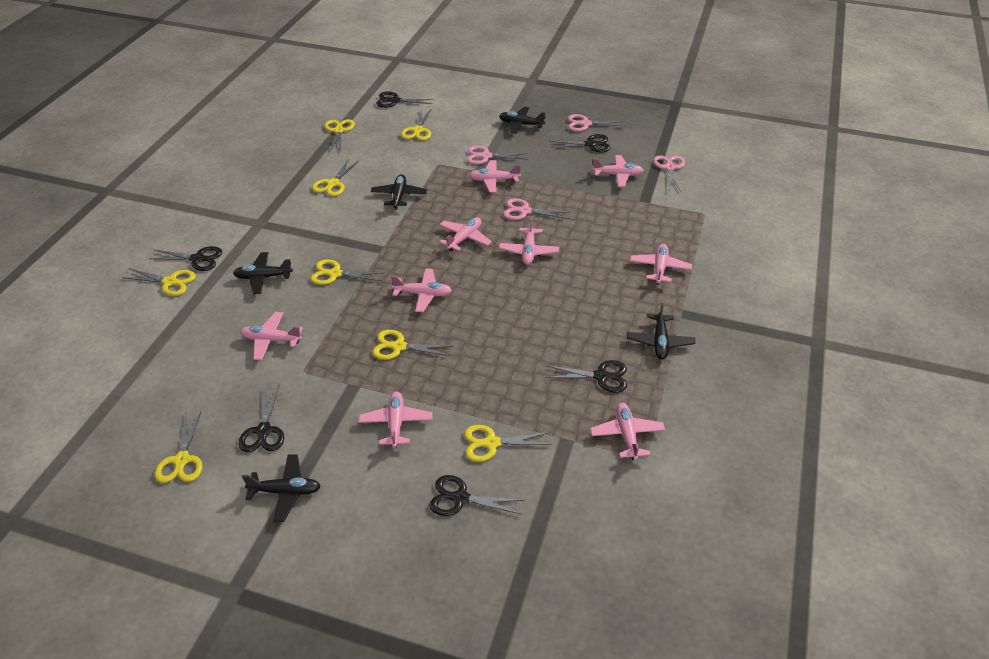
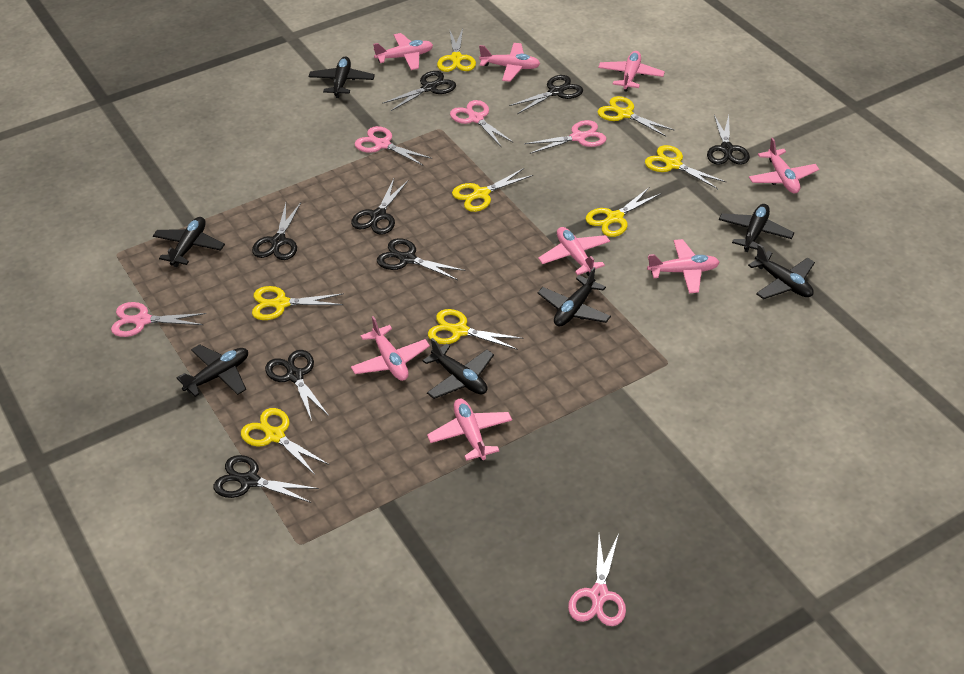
black plane: 5 -> 7
black scissors: 6 -> 8
pink plane: 9 -> 8
pink scissors: 4 -> 5

